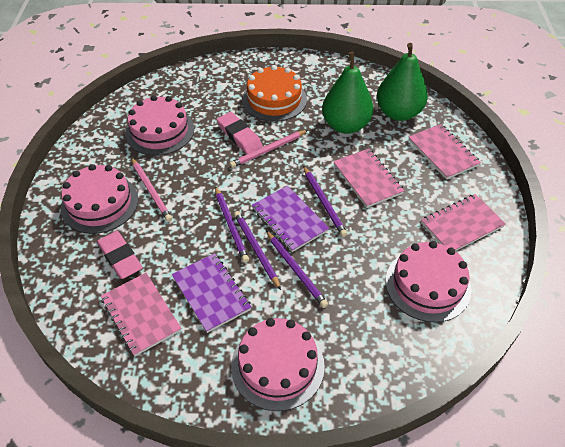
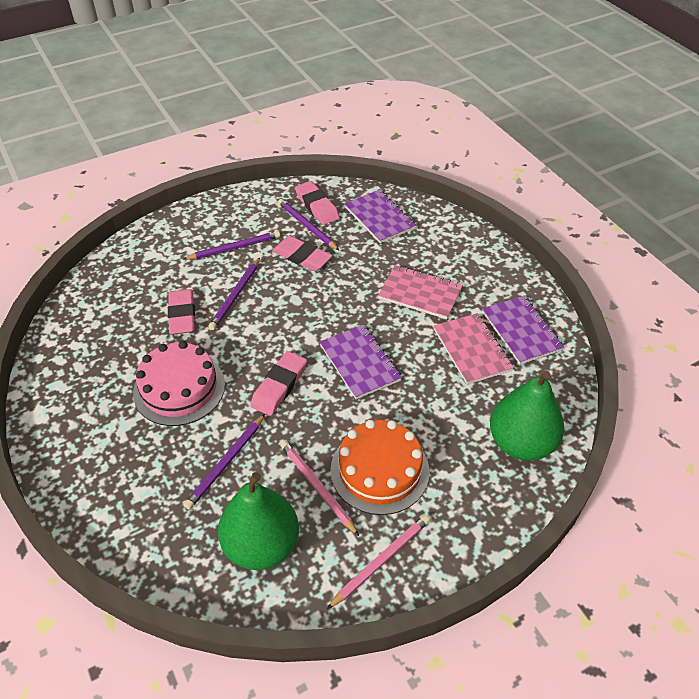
pink cake: 4 -> 1
pink eraser: 2 -> 4
pink notebook: 4 -> 2
purple notebook: 2 -> 3

